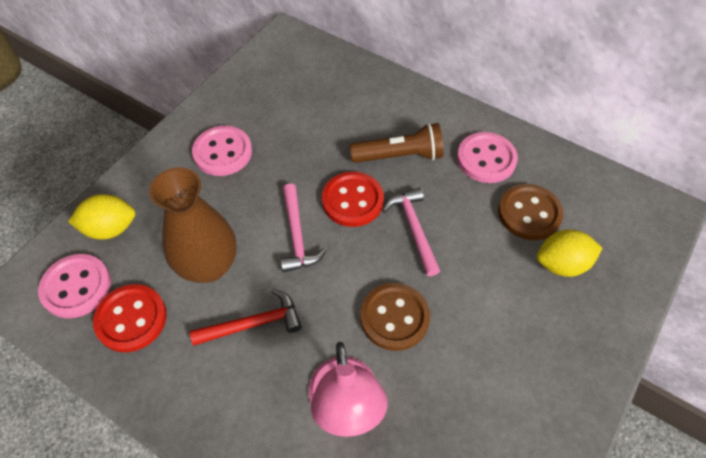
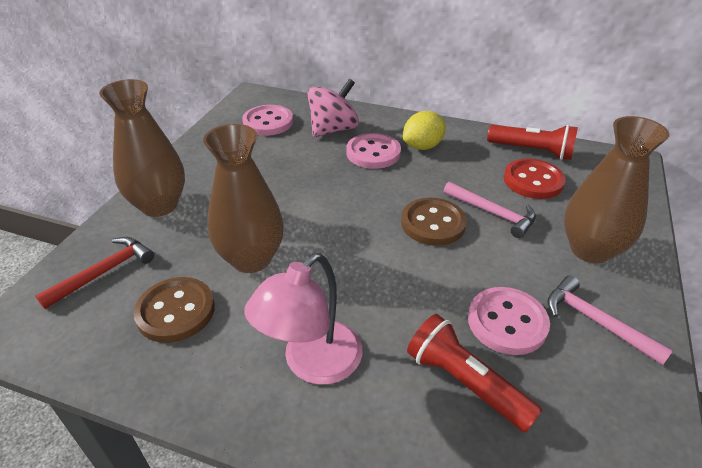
brown flashlight: 1 -> 0
brown vase: 1 -> 3
pink spinning top: 0 -> 1
red button: 2 -> 1
red flashlight: 0 -> 2
yellow lemon: 2 -> 1

